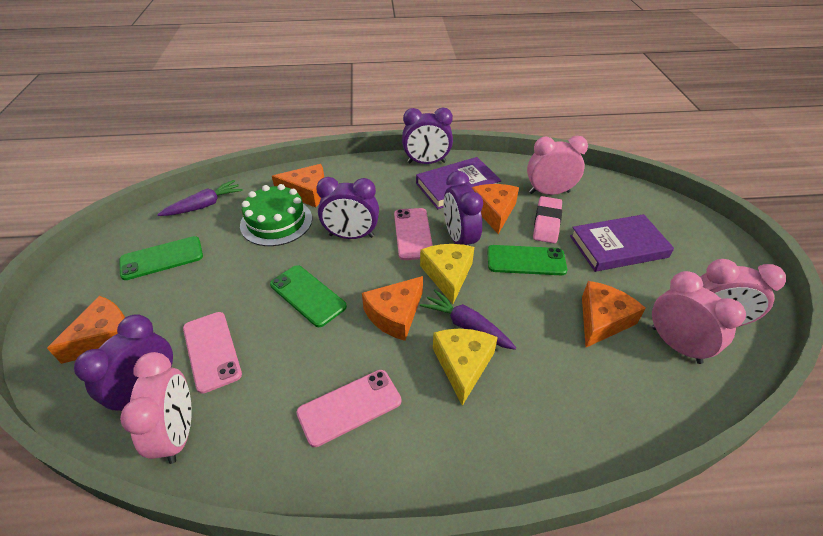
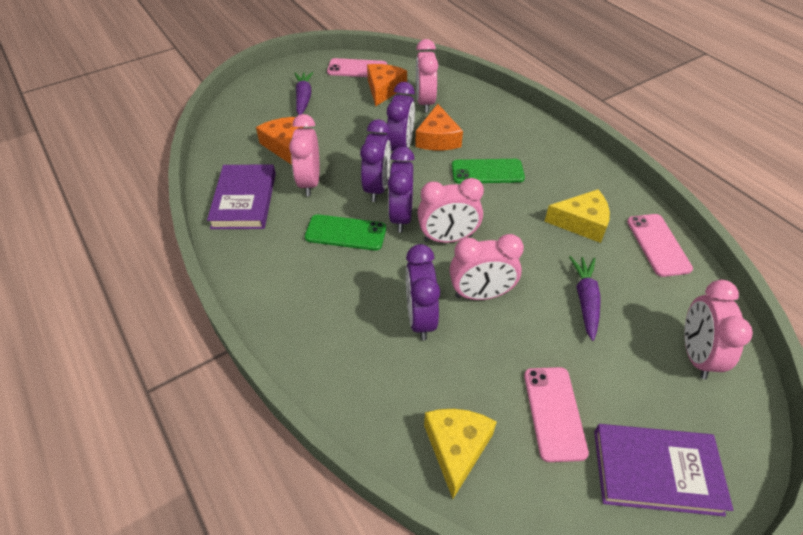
green cake: 1 -> 0
green phone: 3 -> 2
orange cheese: 5 -> 3
pink clock: 4 -> 5
pink eraser: 1 -> 0

